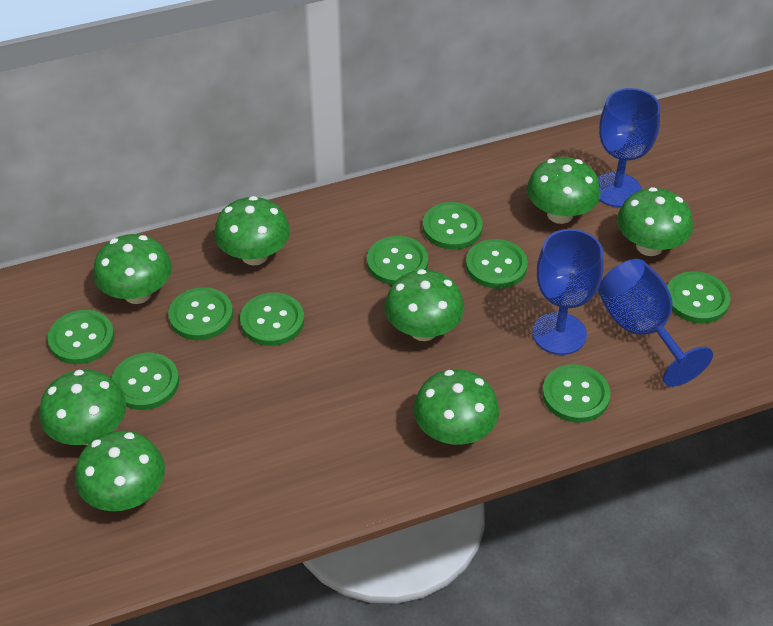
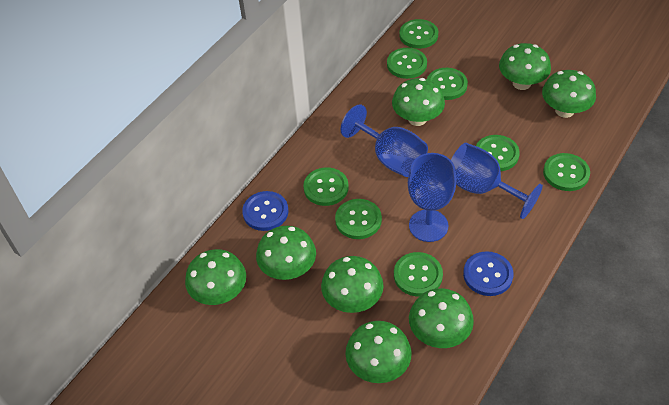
blue button: 0 -> 2
green button: 9 -> 8

